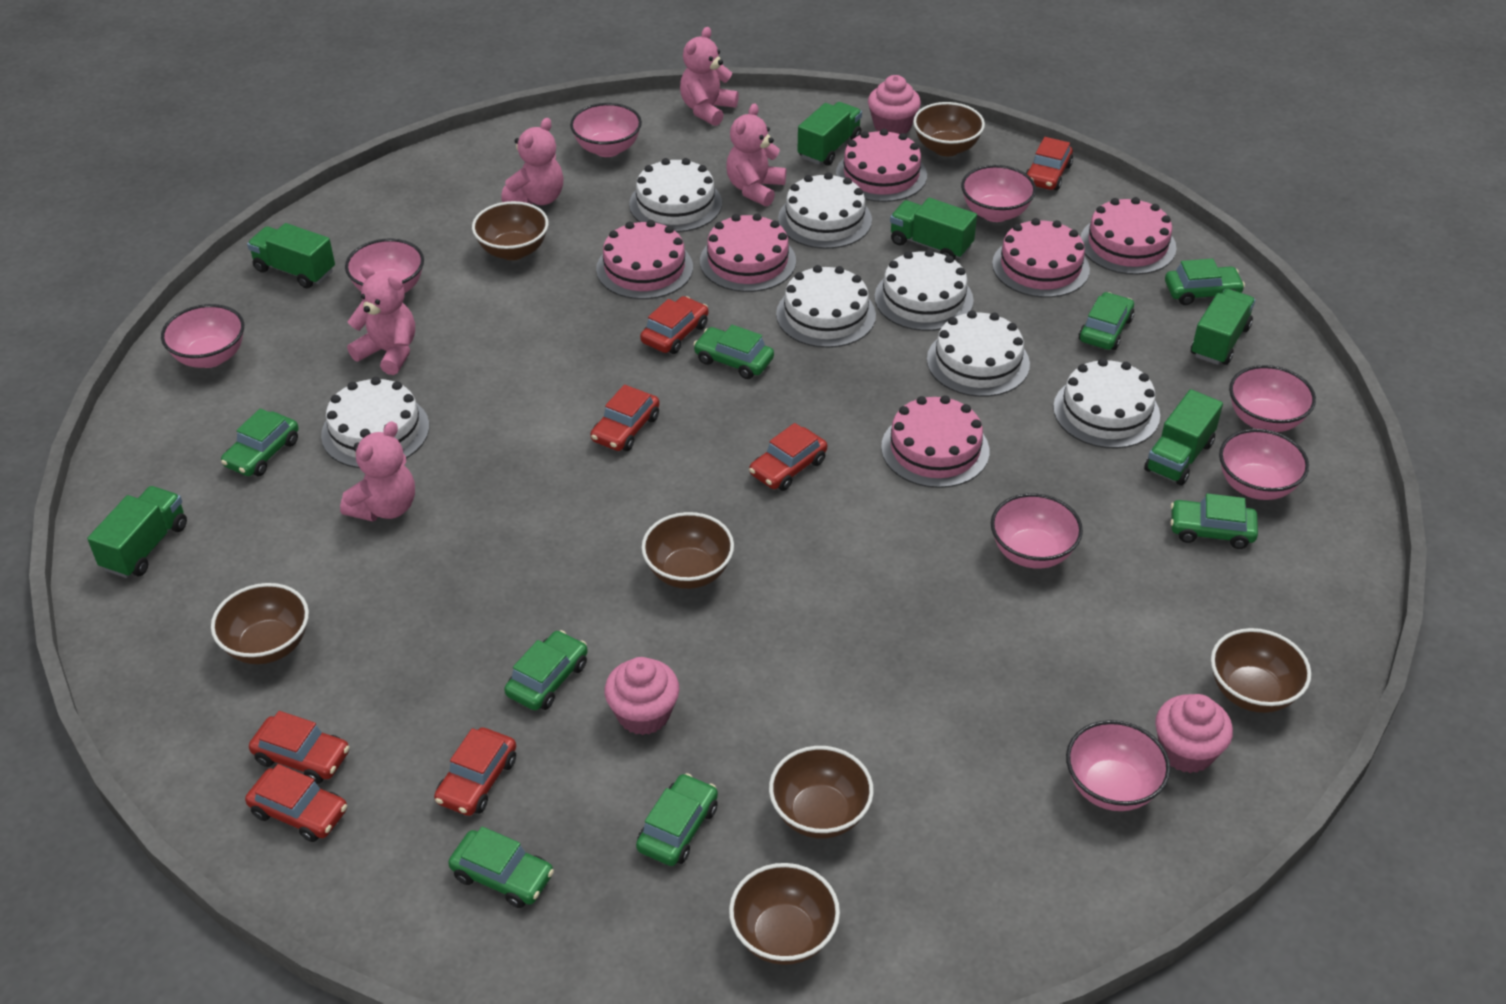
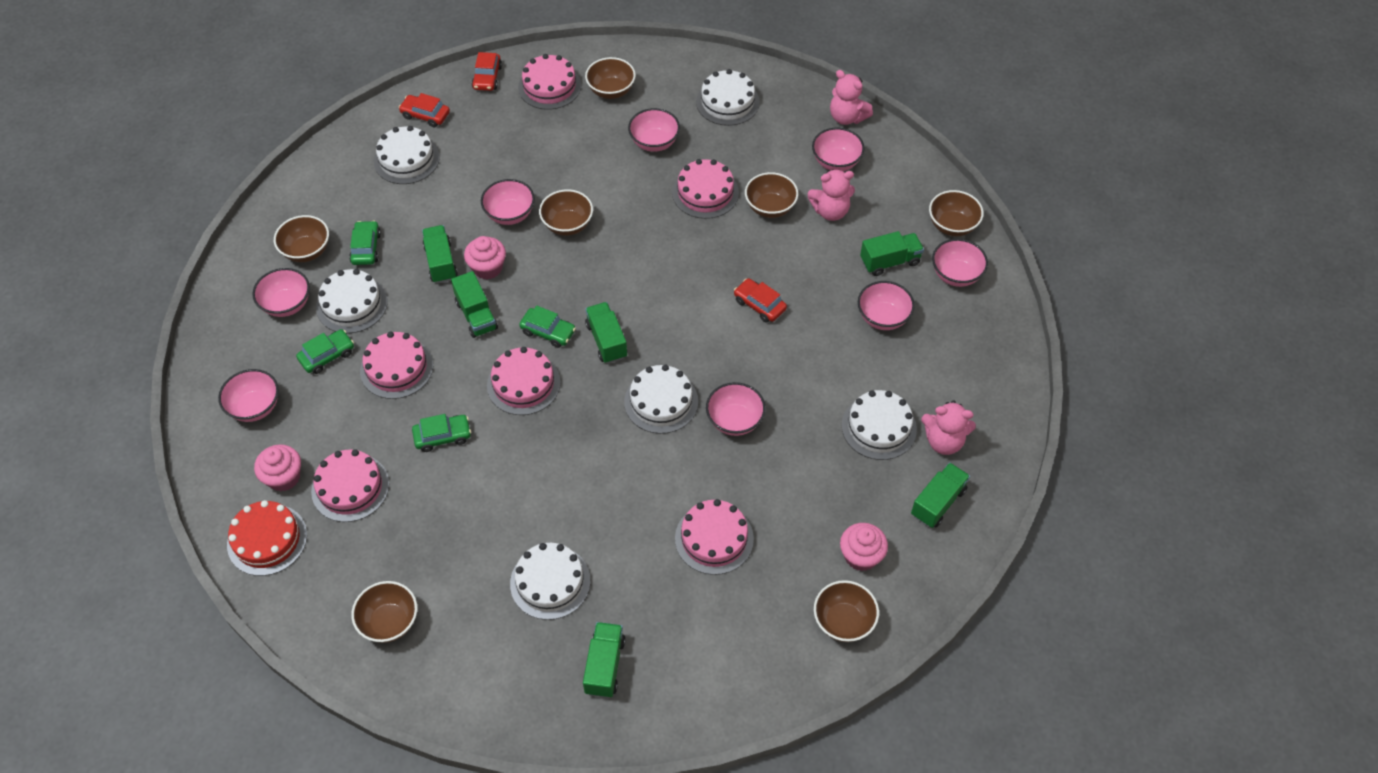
green car: 8 -> 4
pink teddy bear: 5 -> 3
red cake: 0 -> 1
red car: 7 -> 3
white cake: 7 -> 6

